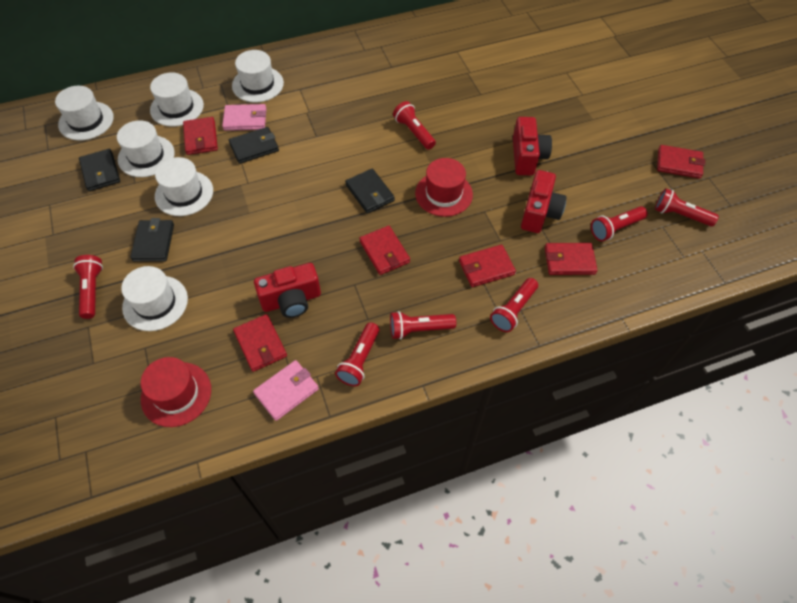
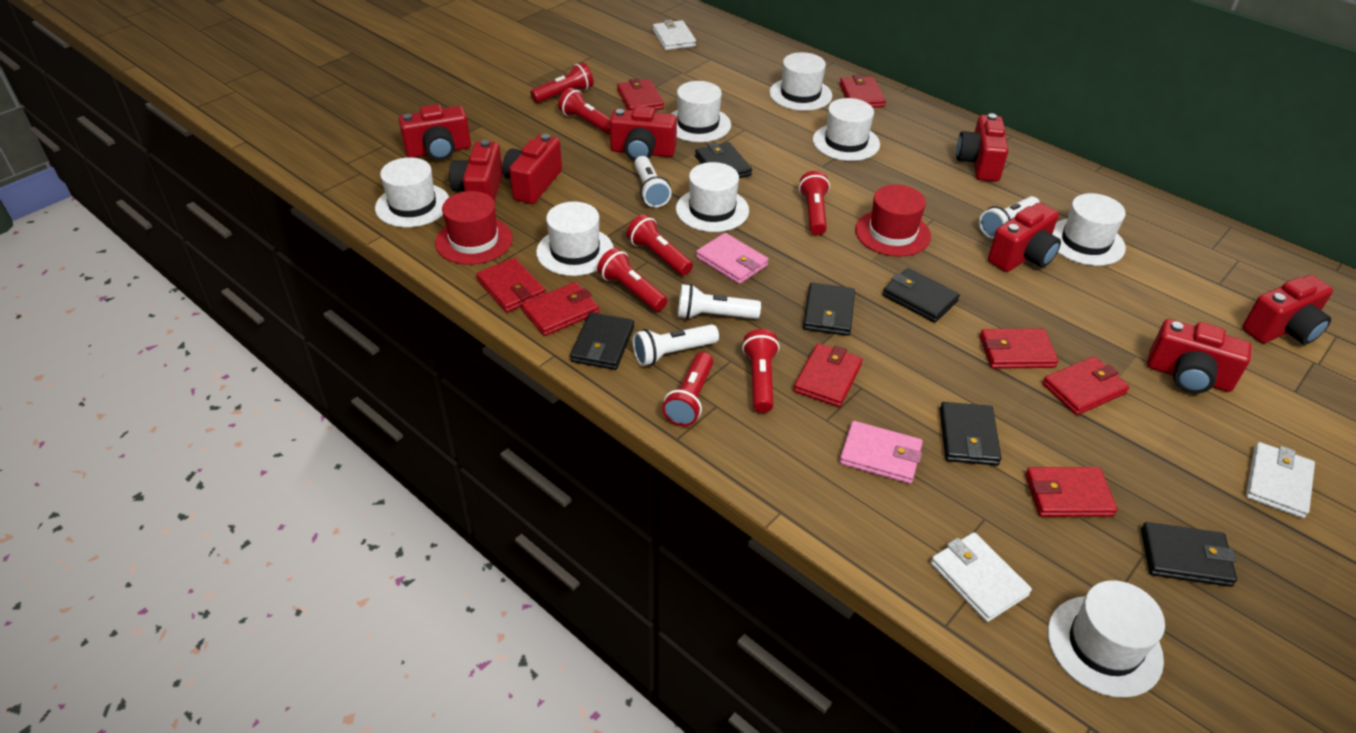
black wallet: 4 -> 6
red camera: 3 -> 8
red wallet: 6 -> 8
white flashlight: 0 -> 4
white hat: 6 -> 8
white wallet: 0 -> 3

